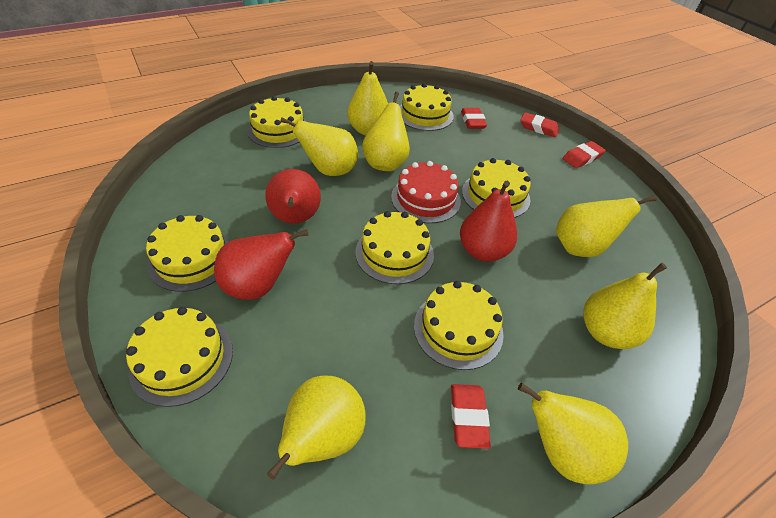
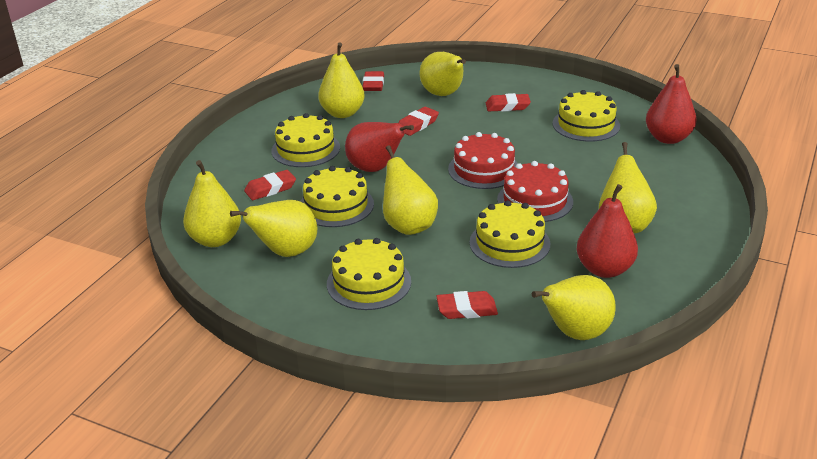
red cake: 1 -> 2
red eraser: 4 -> 5
yellow cake: 7 -> 5

